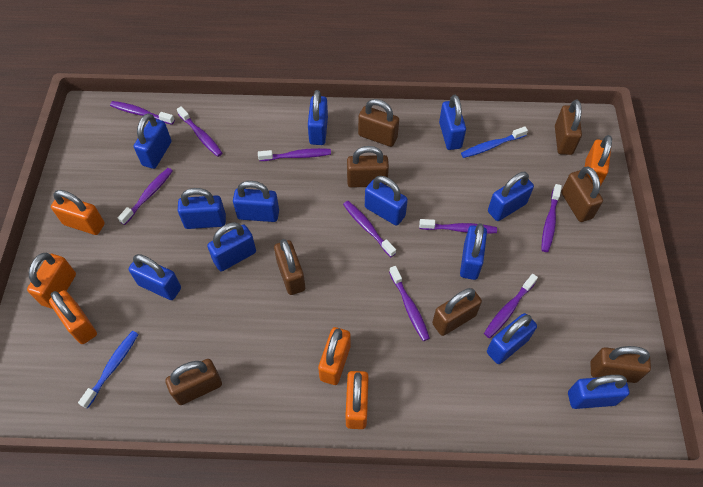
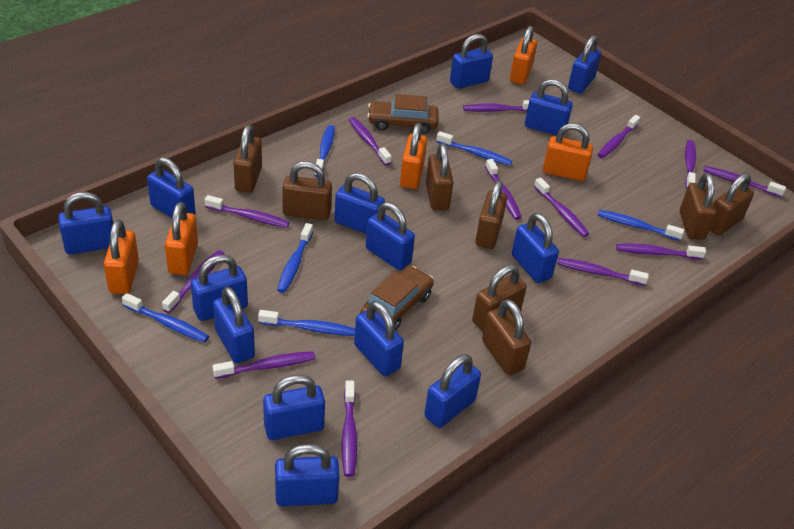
blue padlock: 12 -> 14
blue toothbrush: 2 -> 6
brown car: 0 -> 2
orange padlock: 6 -> 5
purple toothbrush: 9 -> 13

